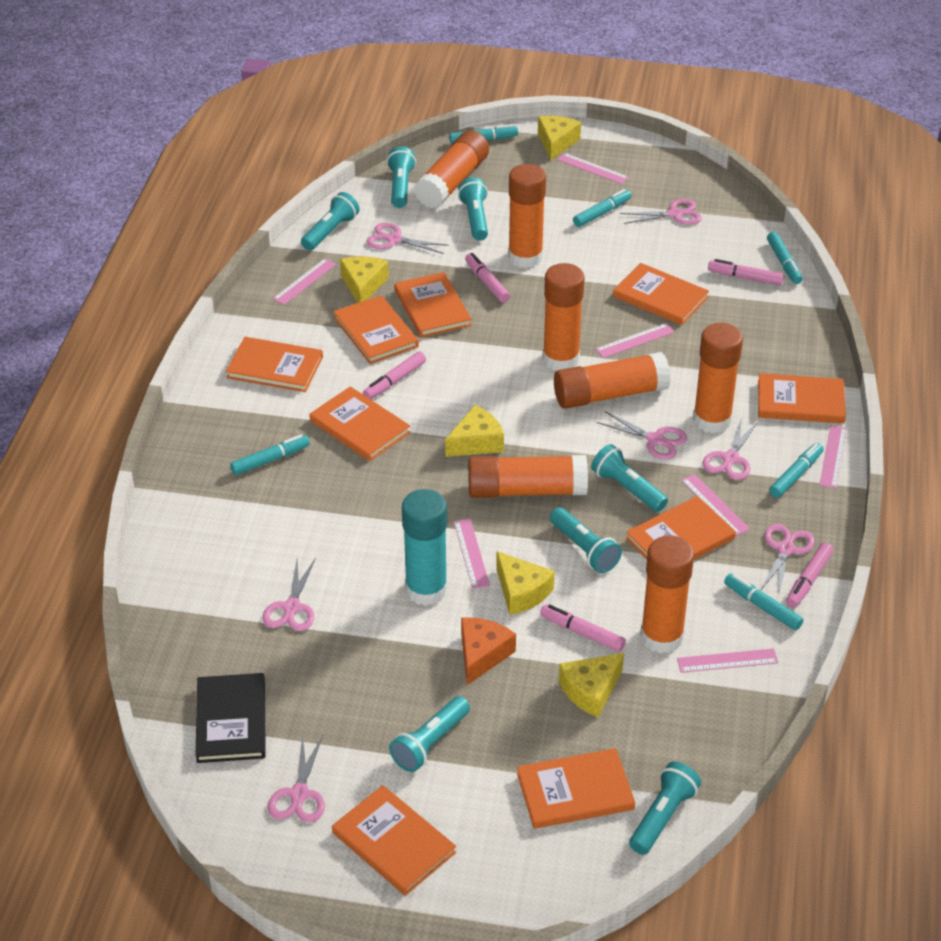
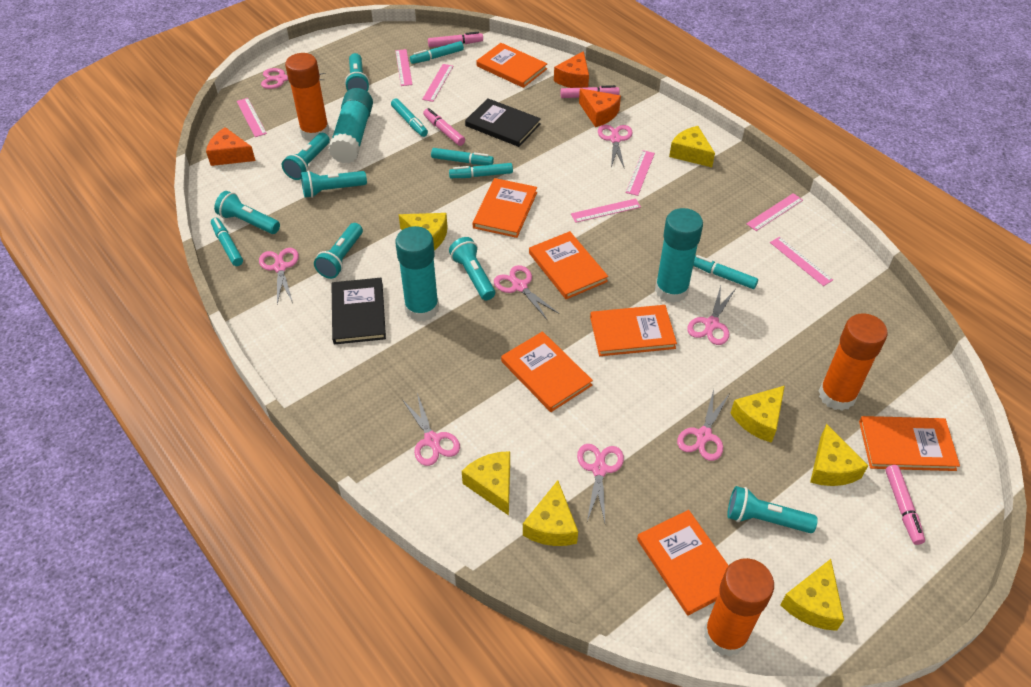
black book: 1 -> 2
orange book: 9 -> 7
orange cheese: 1 -> 3
orange glue stick: 7 -> 3
pink marker: 5 -> 4
pink scissors: 7 -> 8
turquoise glue stick: 1 -> 3
yellow cheese: 5 -> 7

